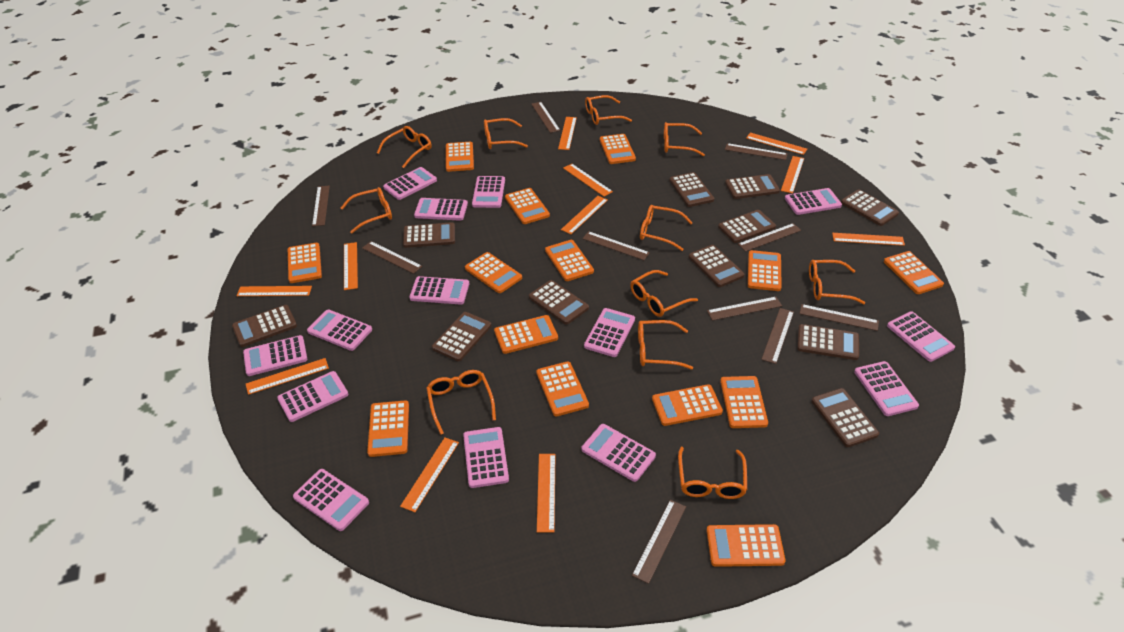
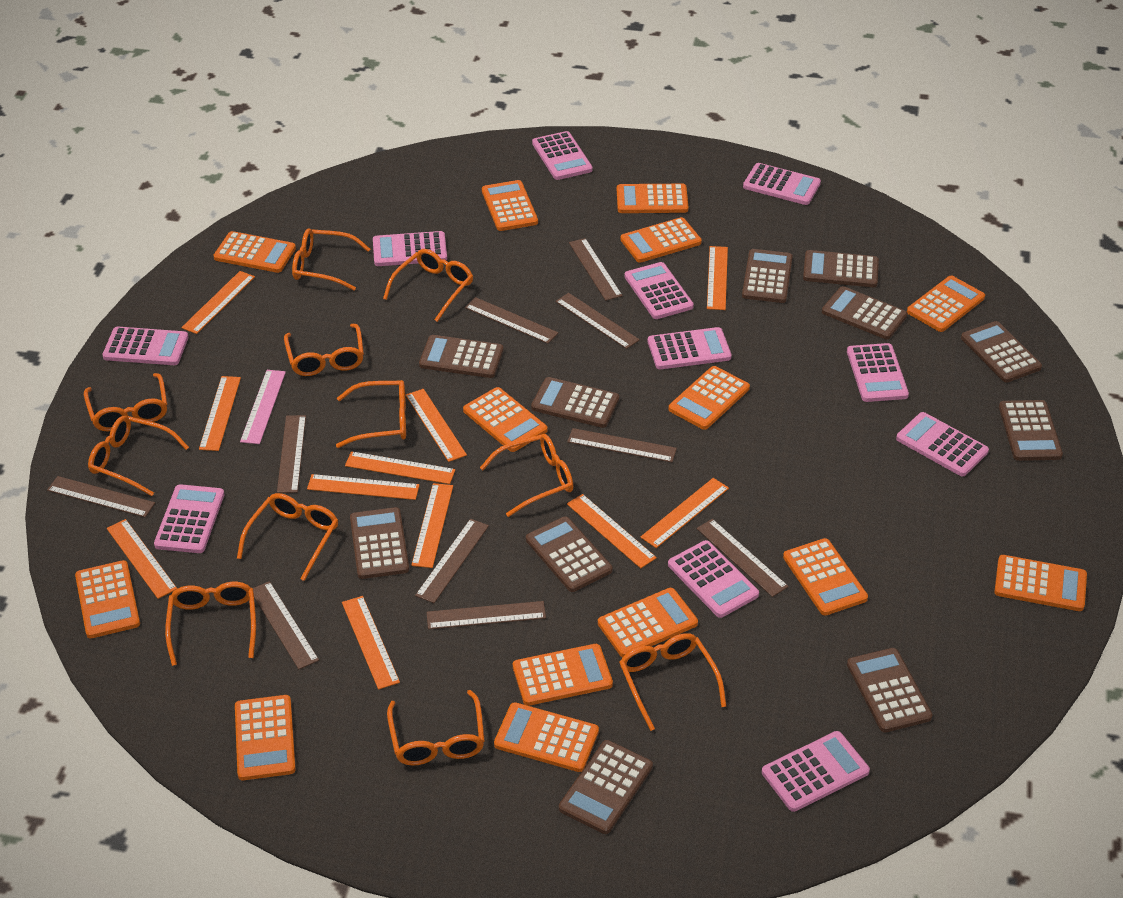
pink calculator: 14 -> 11
pink ruler: 0 -> 1

